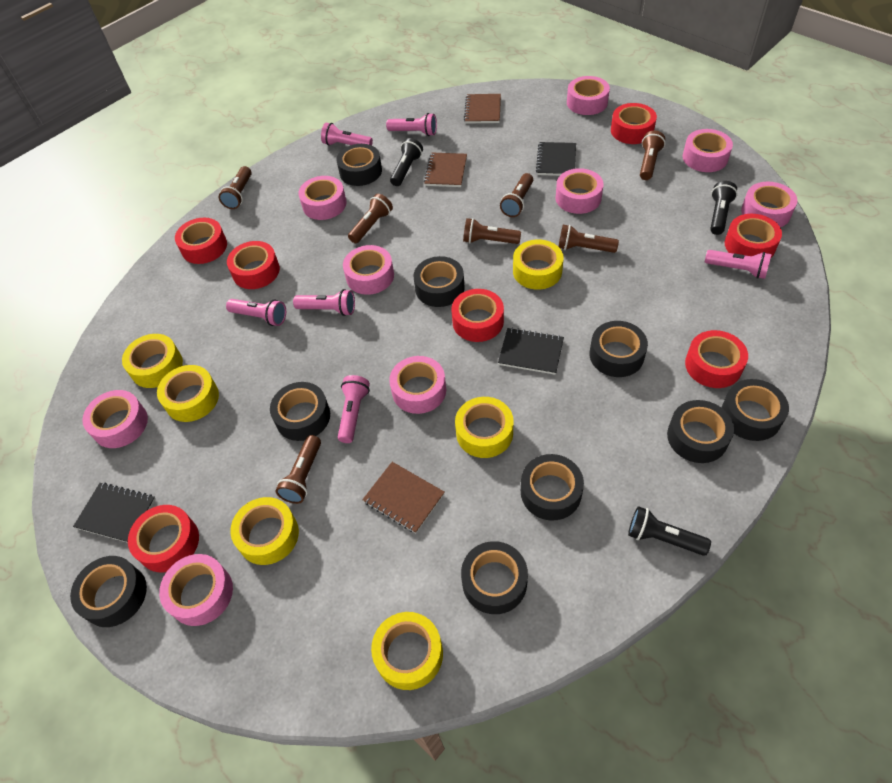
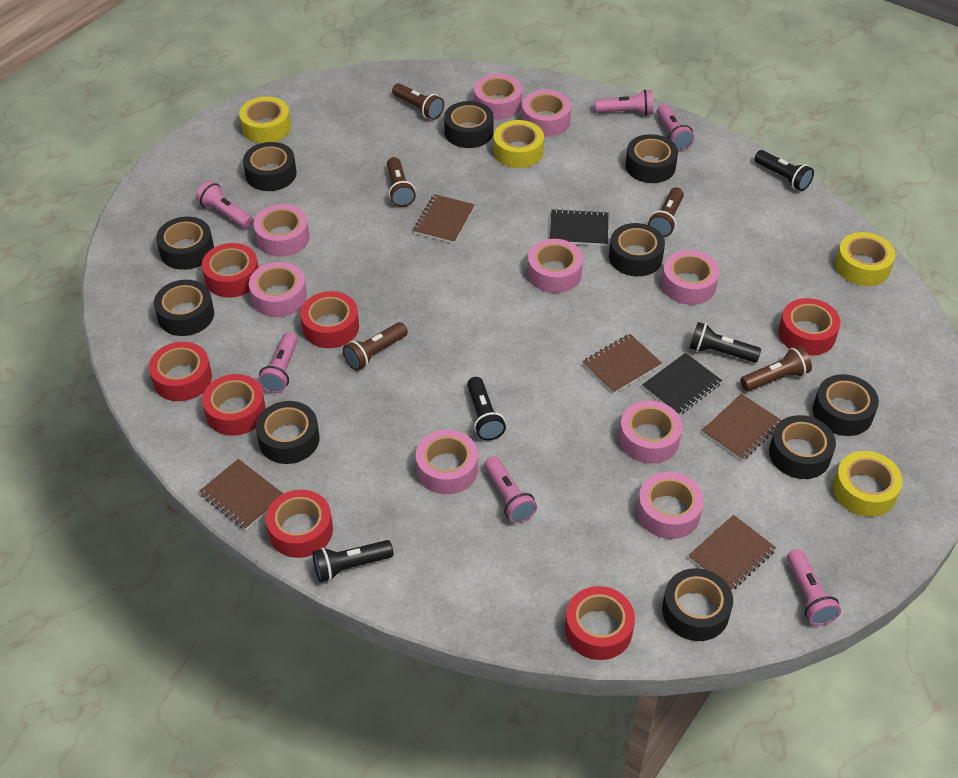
black flashlight: 3 -> 4
black notebook: 3 -> 2
black tape: 9 -> 10
brown flashlight: 7 -> 5
brown notebook: 3 -> 5
yellow tape: 6 -> 4

